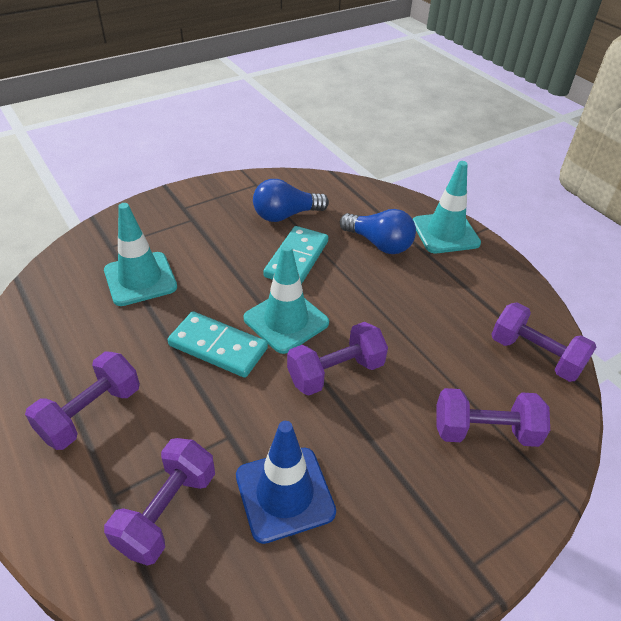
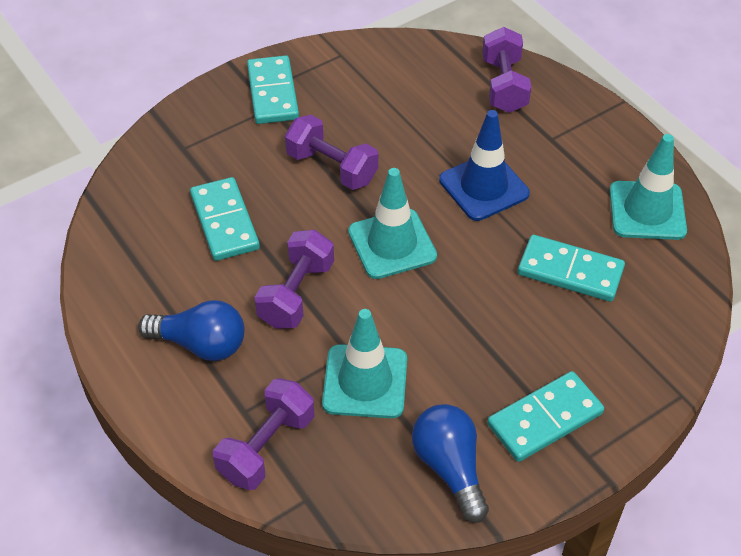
purple dumbbell: 5 -> 4
turquoise domino: 2 -> 4

